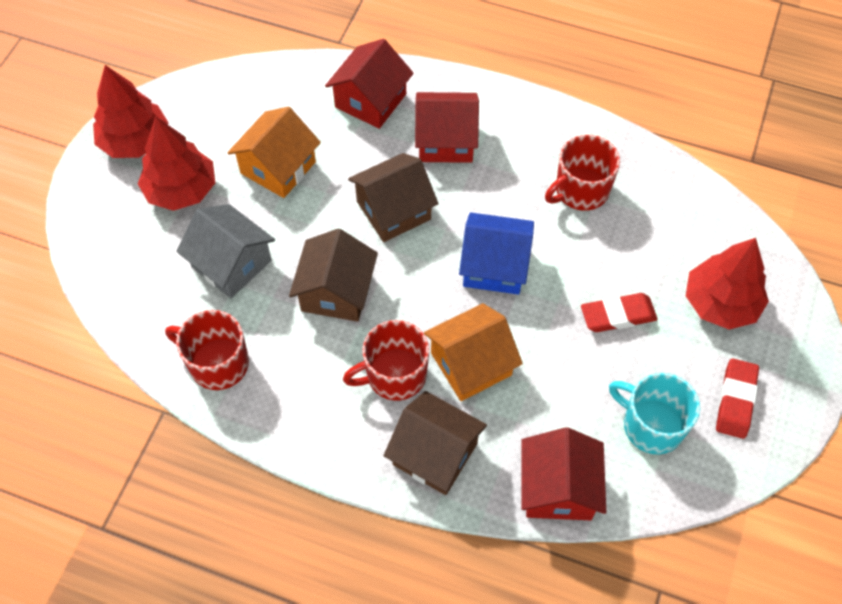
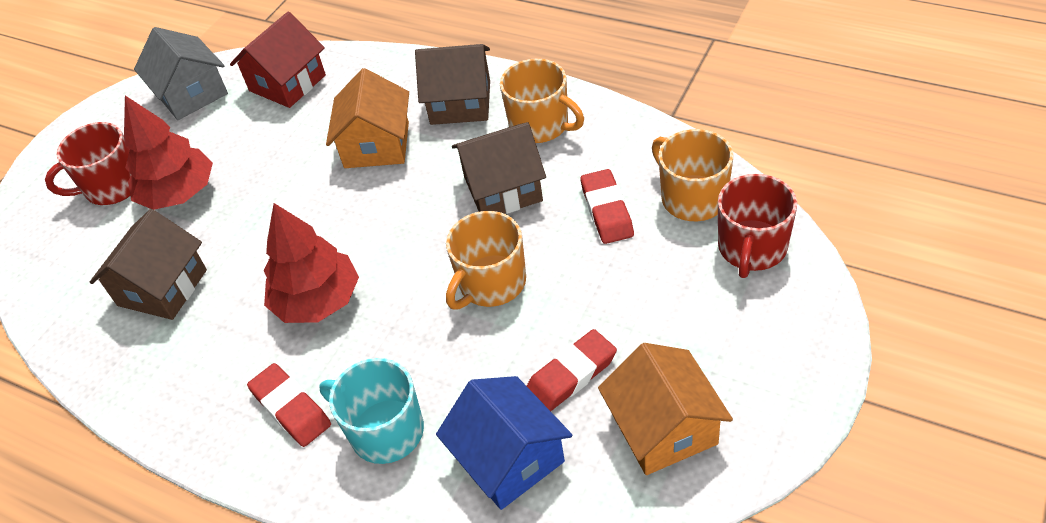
orange mug: 0 -> 3
red eraser: 2 -> 3
red house: 3 -> 1
red mug: 3 -> 2
red tree: 3 -> 2

